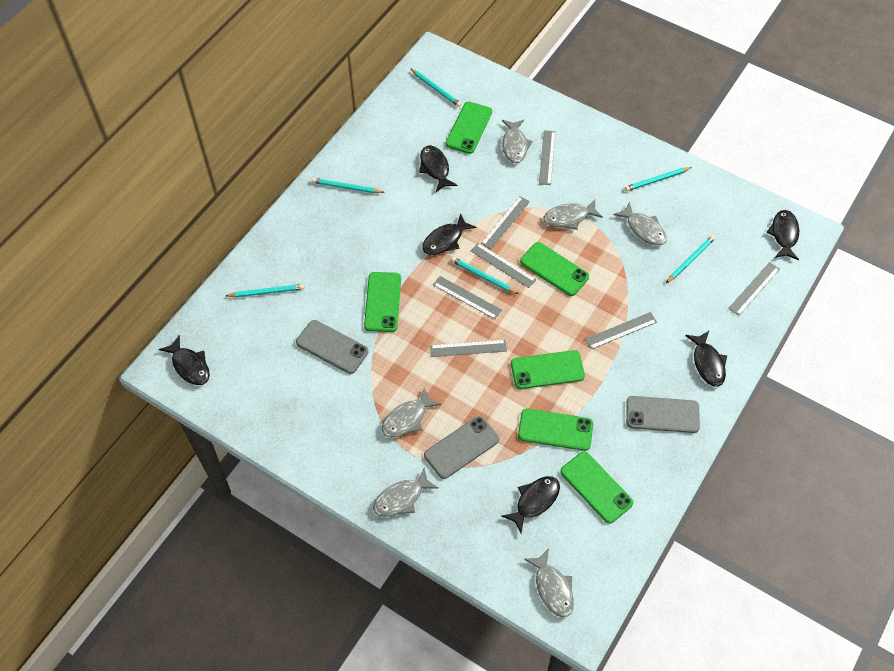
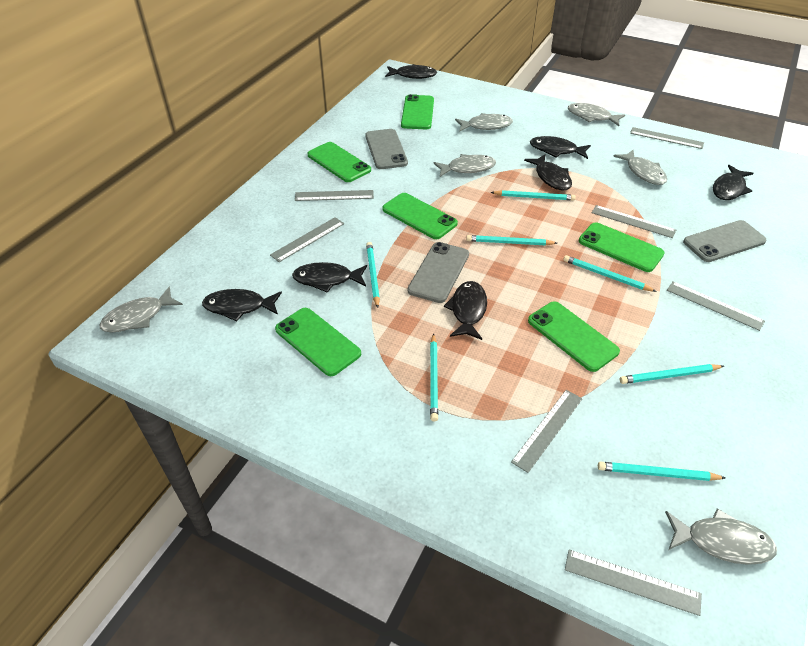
black fish: 6 -> 7
turquoise pencil: 6 -> 7

